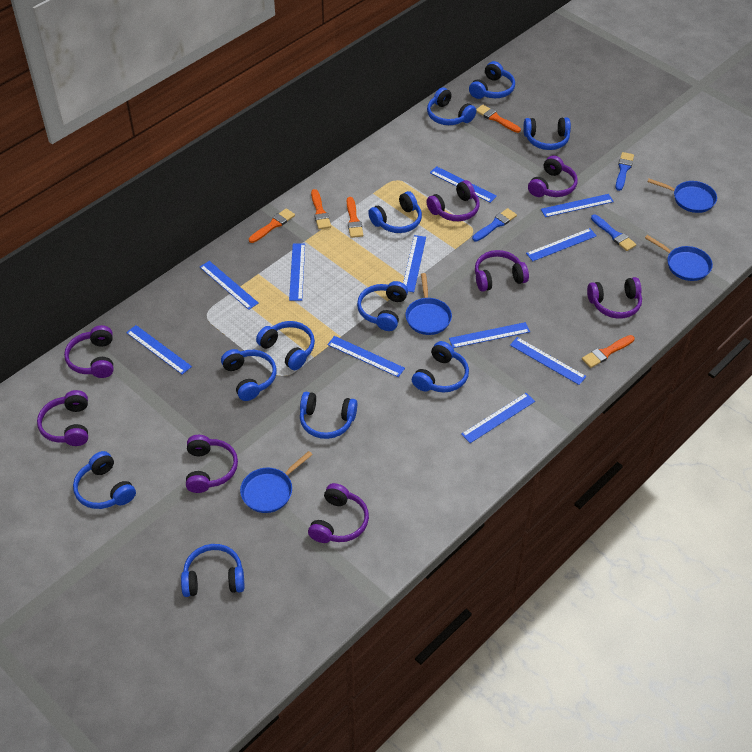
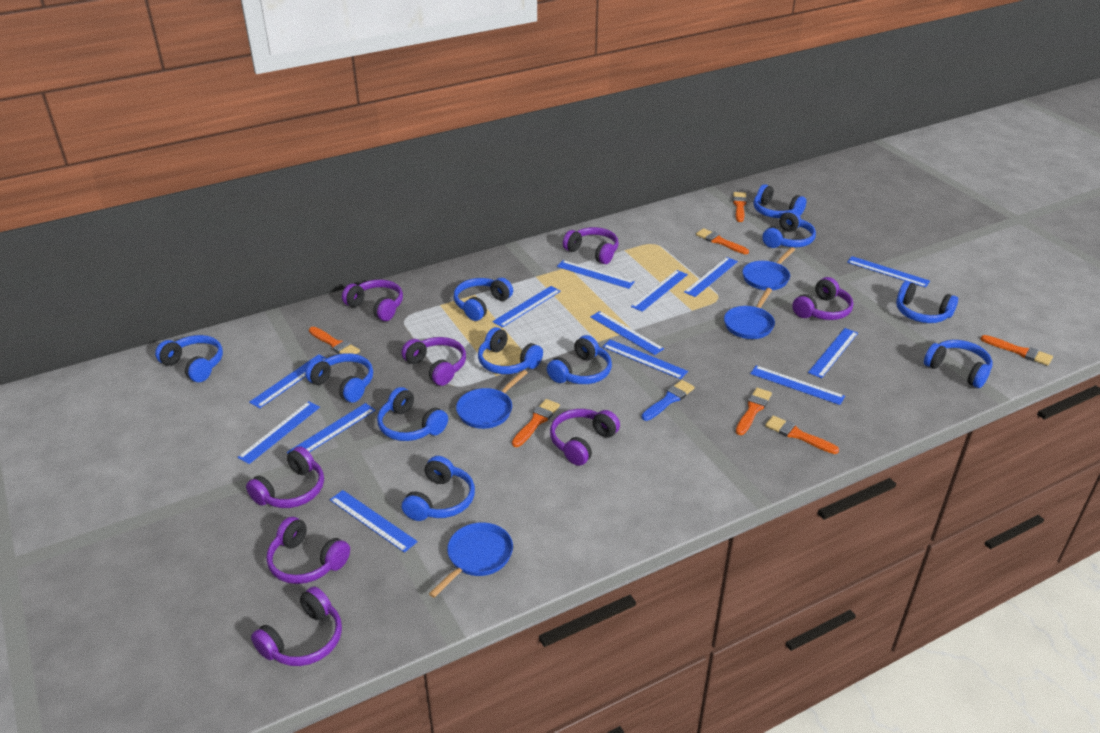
blue brush: 3 -> 1
blue ruler: 11 -> 13
orange brush: 5 -> 7

